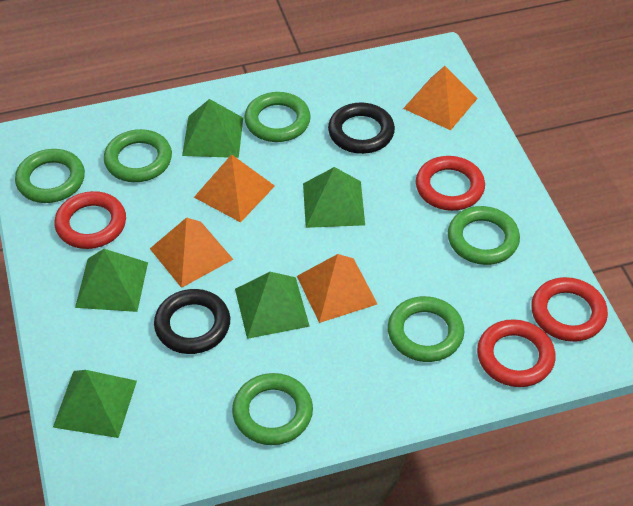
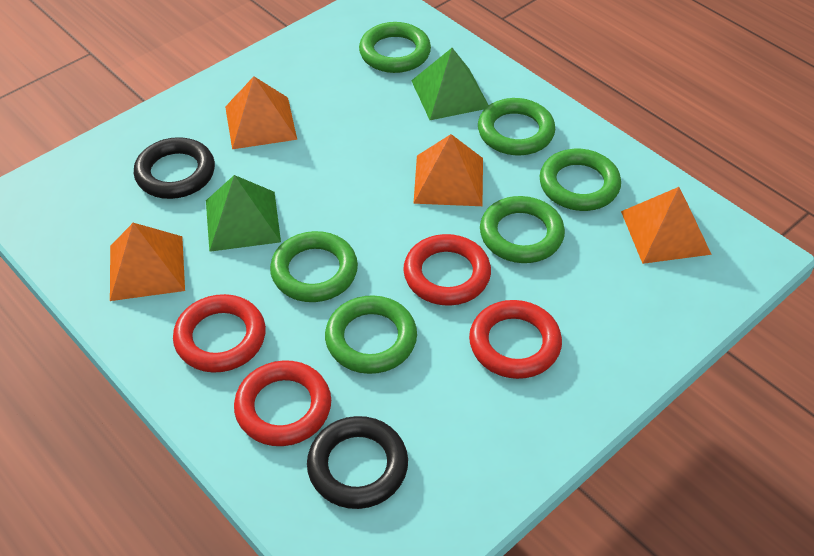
green pyramid: 5 -> 2

